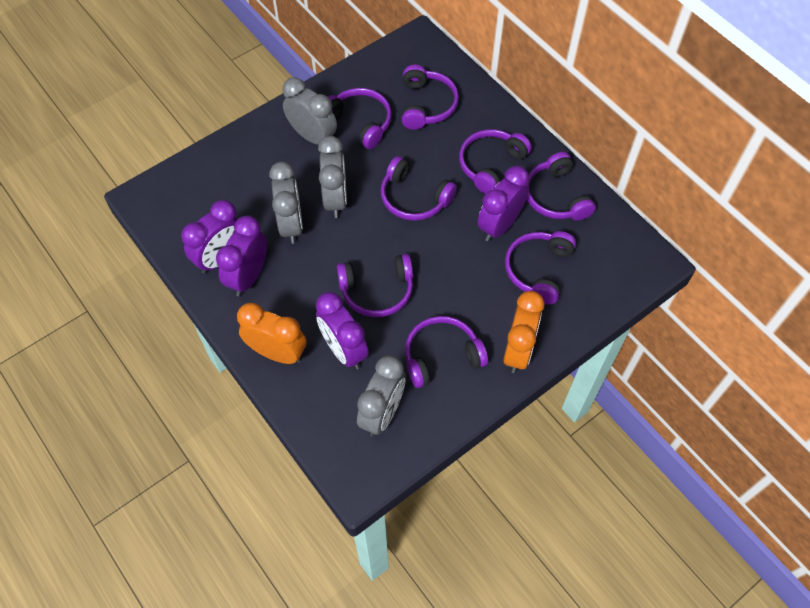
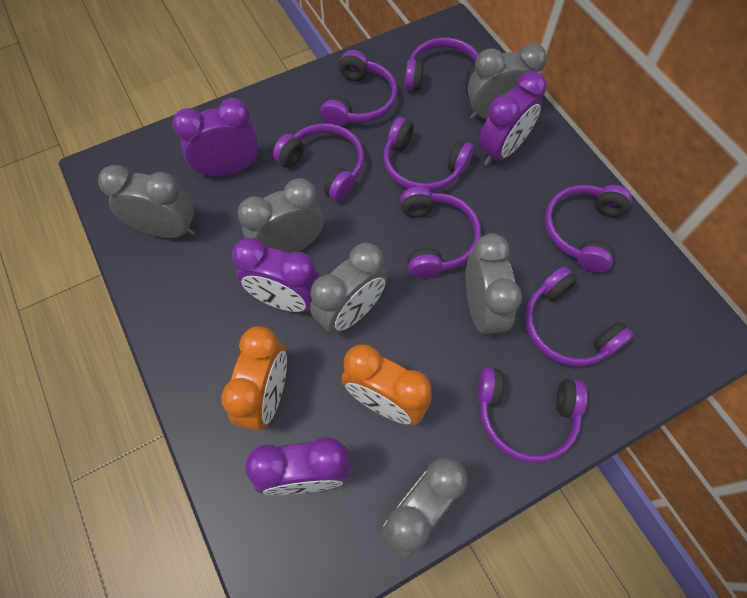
grey clock: 4 -> 6

